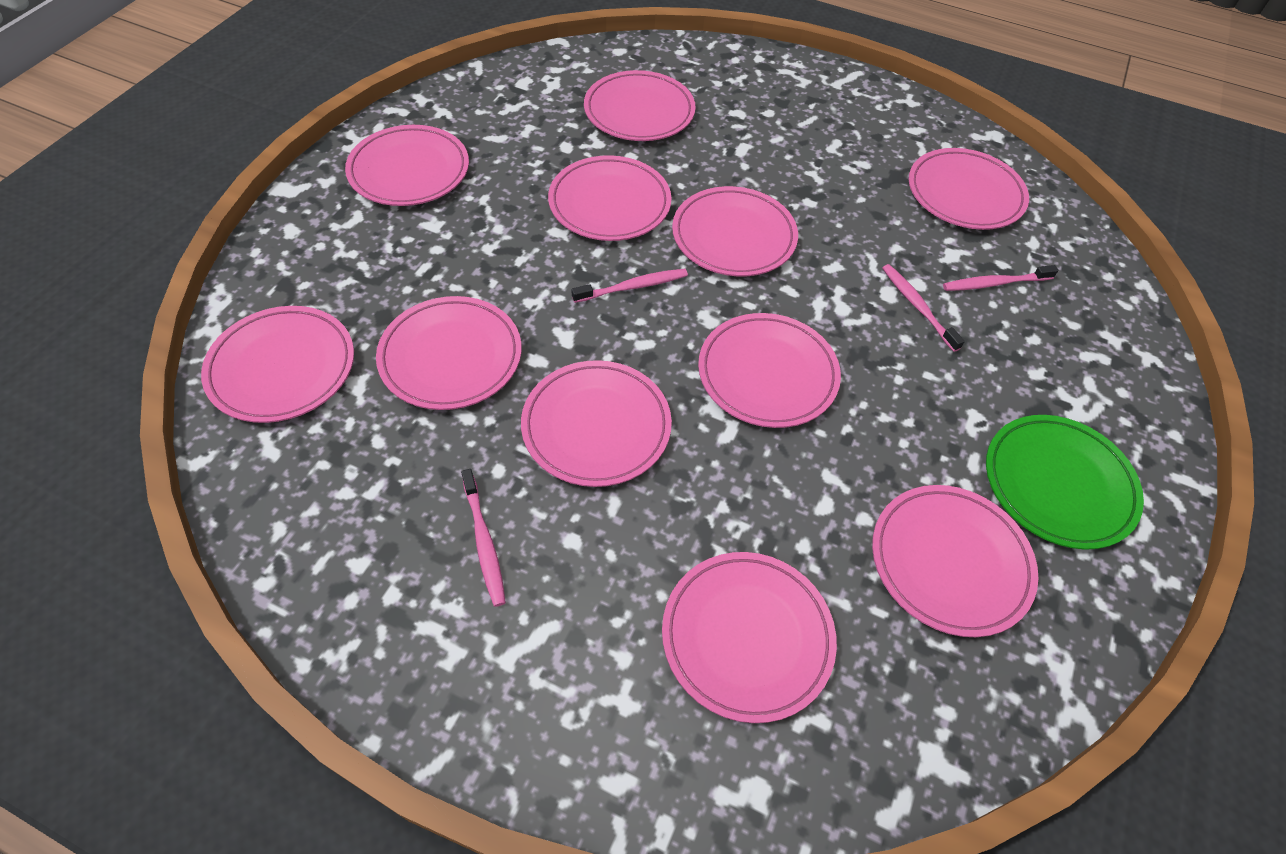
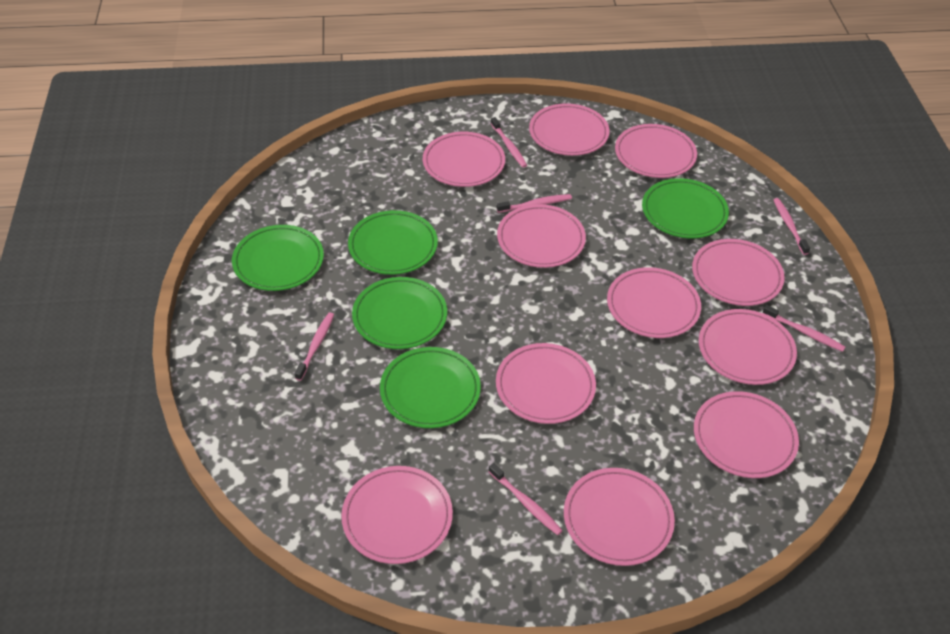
green plate: 1 -> 5
pink toothbrush: 4 -> 6

